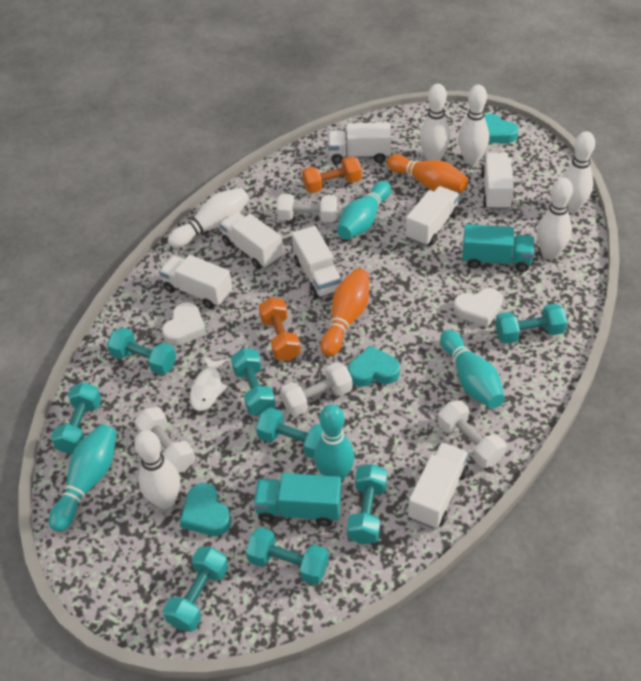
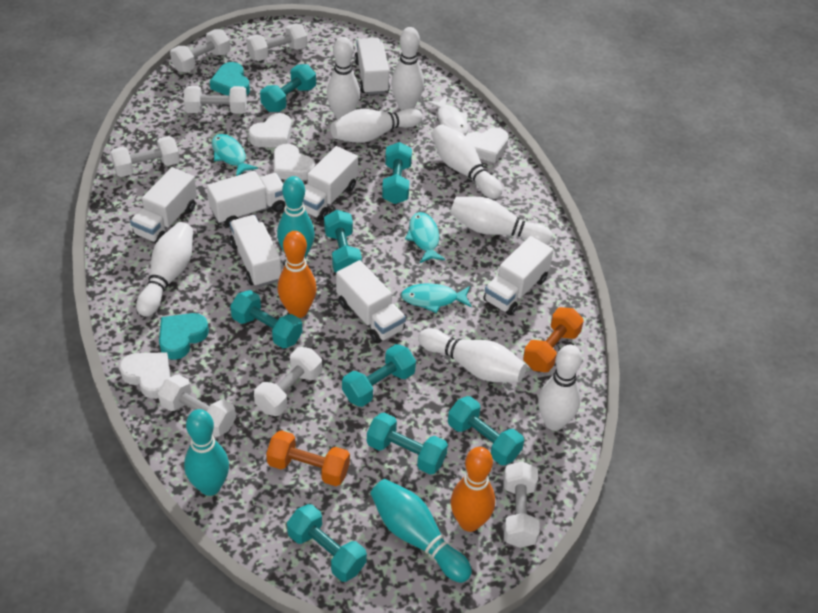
turquoise bowling pin: 4 -> 3
turquoise fish: 0 -> 3
turquoise heart: 3 -> 2
turquoise truck: 2 -> 0
white bowling pin: 6 -> 8
white dumbbell: 4 -> 7
white heart: 2 -> 4

